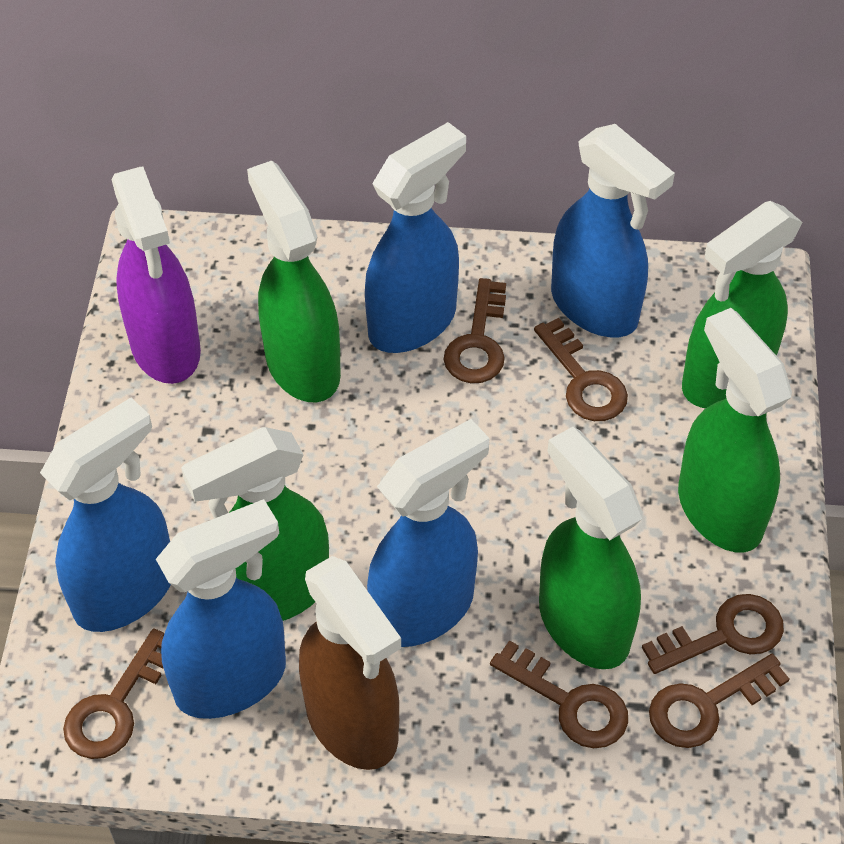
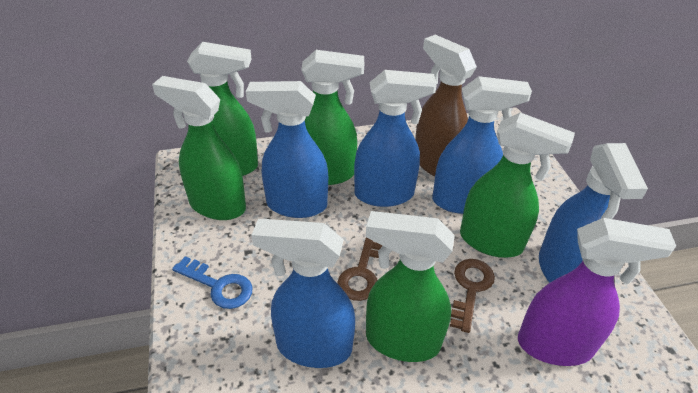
blue key: 0 -> 1
brown key: 6 -> 2

